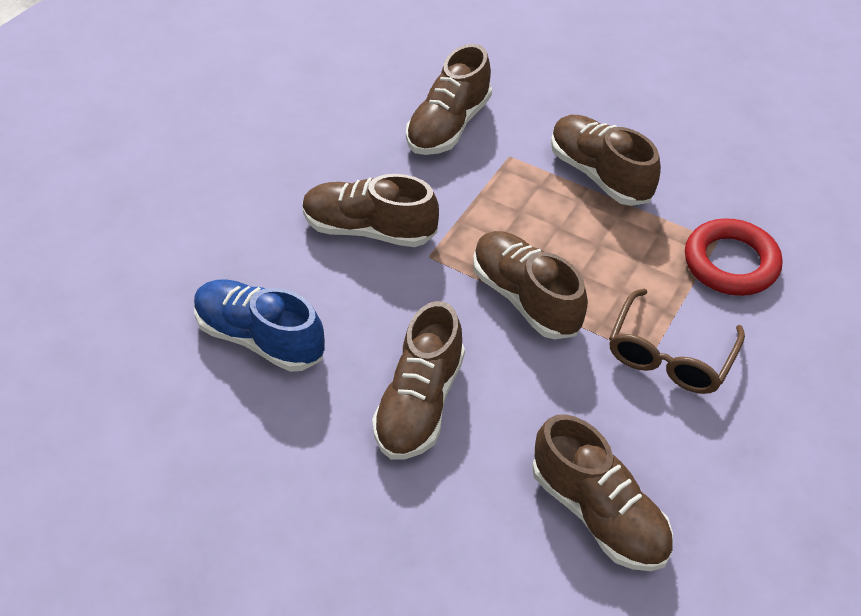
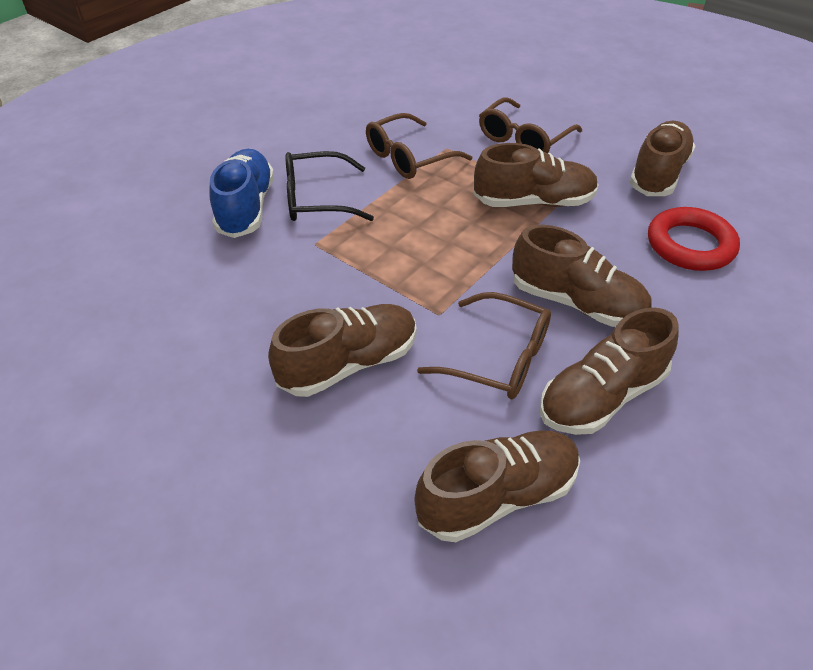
black glasses: 0 -> 1
brown glasses: 1 -> 3

